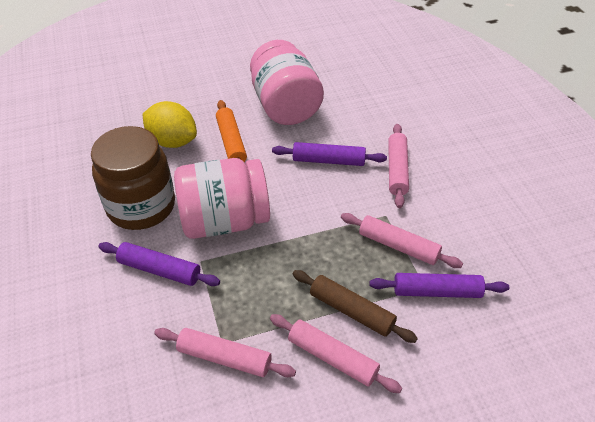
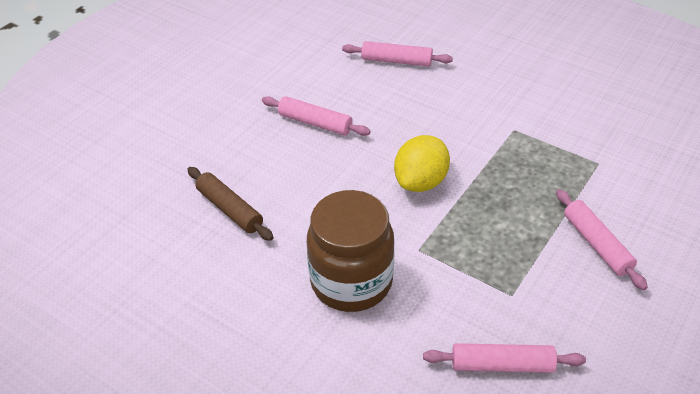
orange rolling pin: 1 -> 0
pink jar: 2 -> 0
purple rolling pin: 3 -> 0

